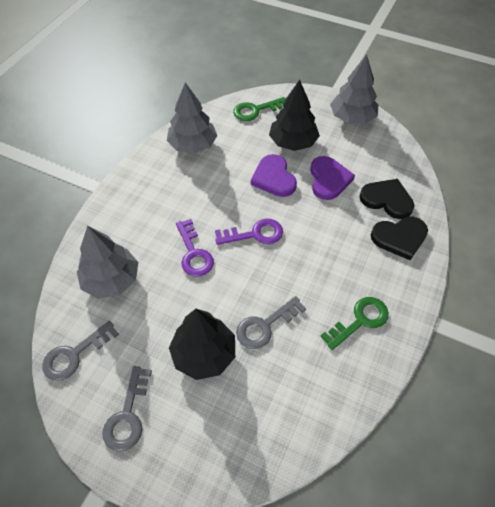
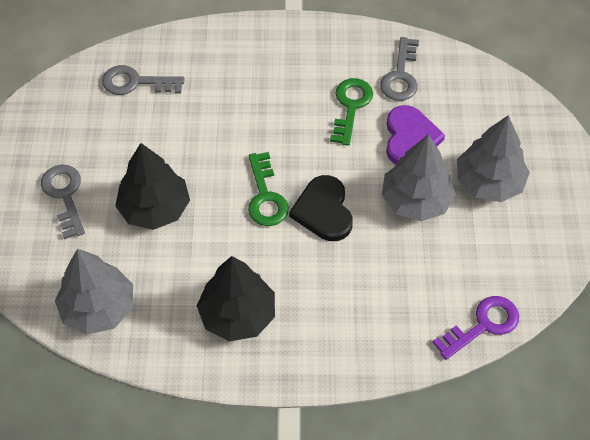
black heart: 2 -> 1
purple heart: 2 -> 1
purple key: 2 -> 1

